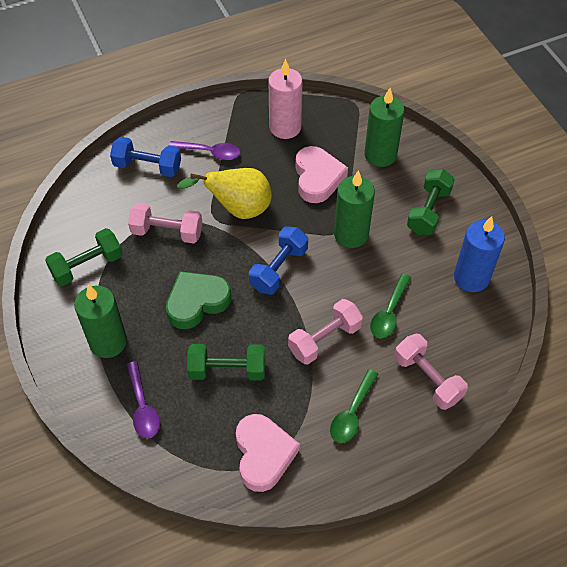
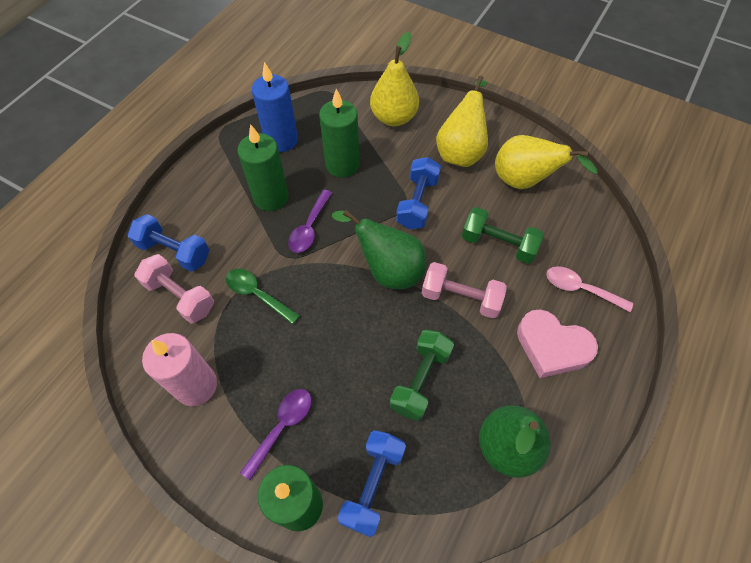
blue dumbbell: 2 -> 3
green dumbbell: 3 -> 2
green heart: 1 -> 0
green pear: 0 -> 2
green spoon: 2 -> 1
pink dumbbell: 3 -> 2
pink heart: 2 -> 1
pink spoon: 0 -> 1
yellow pear: 1 -> 3

